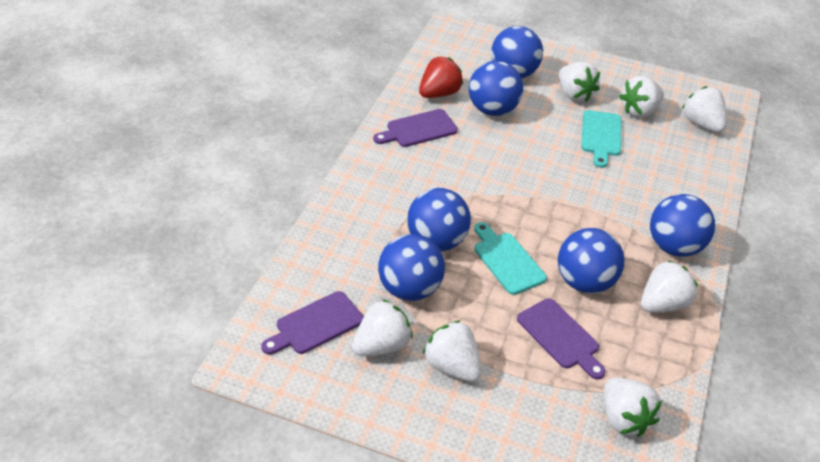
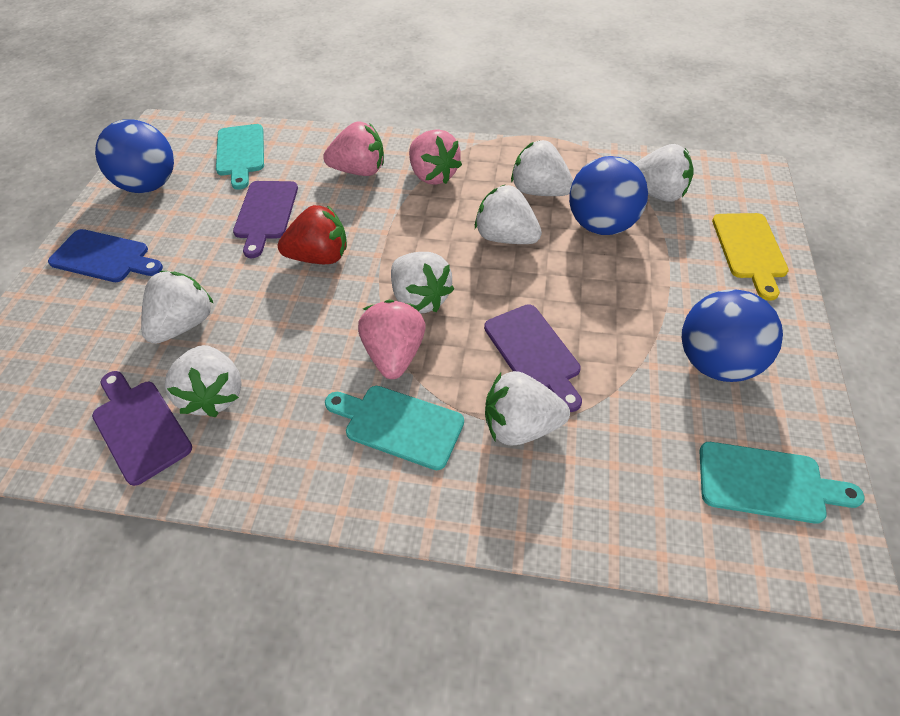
blue ball: 6 -> 3
blue cutting board: 0 -> 1
pink strawberry: 0 -> 3
turquoise cutting board: 2 -> 3
yellow cutting board: 0 -> 1

